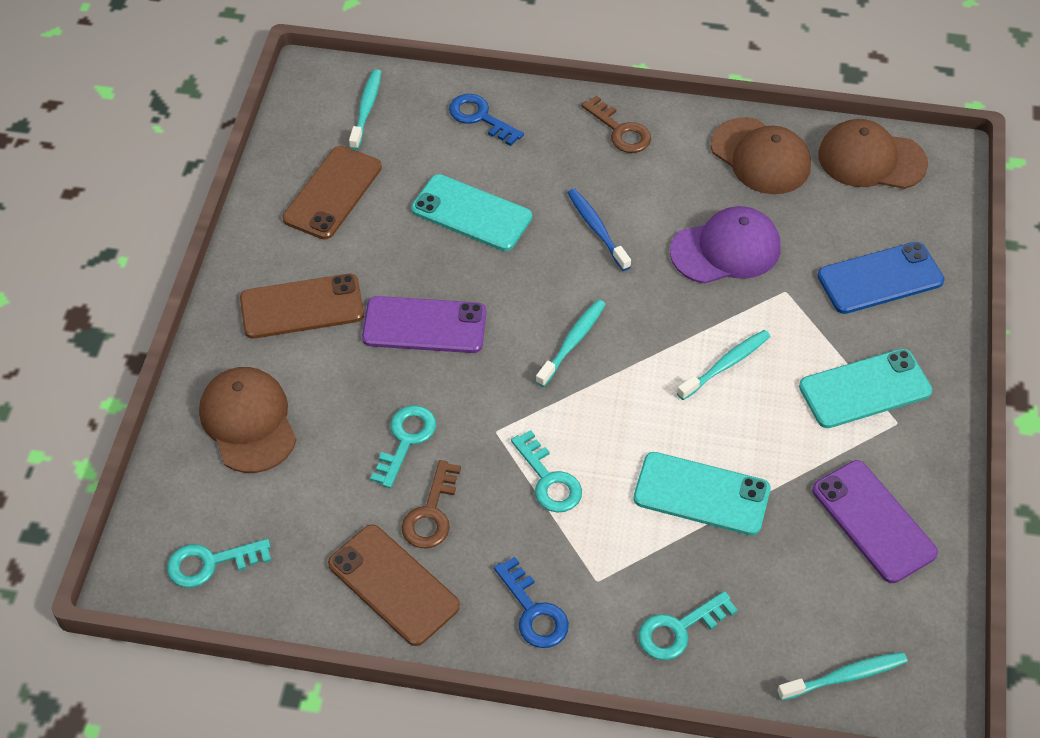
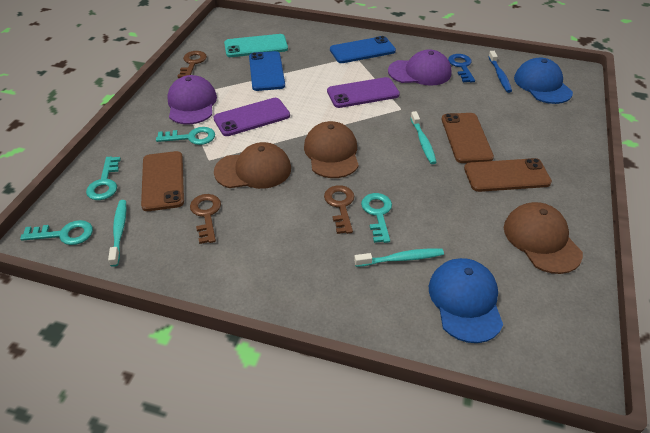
blue cap: 0 -> 2
blue key: 2 -> 1
blue phone: 1 -> 2
brown key: 2 -> 3
purple cap: 1 -> 2
turquoise phone: 3 -> 1
turquoise toothbrush: 4 -> 3

